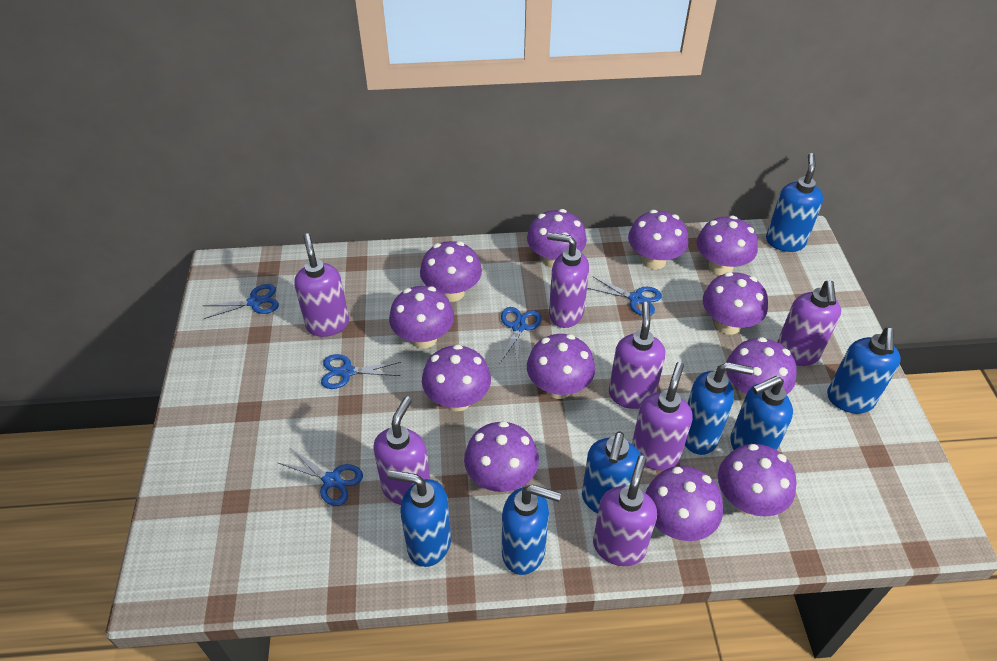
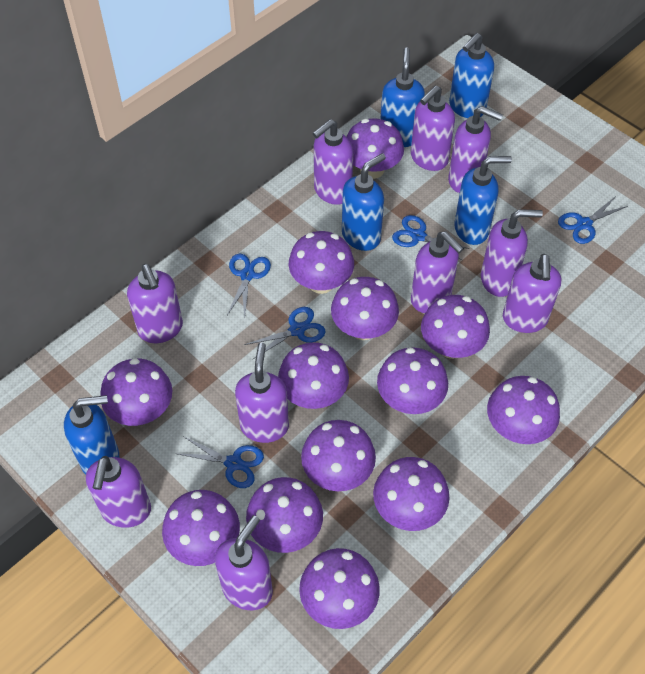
blue soap dispenser: 7 -> 5
purple mushroom: 12 -> 13
purple soap dispenser: 7 -> 10

